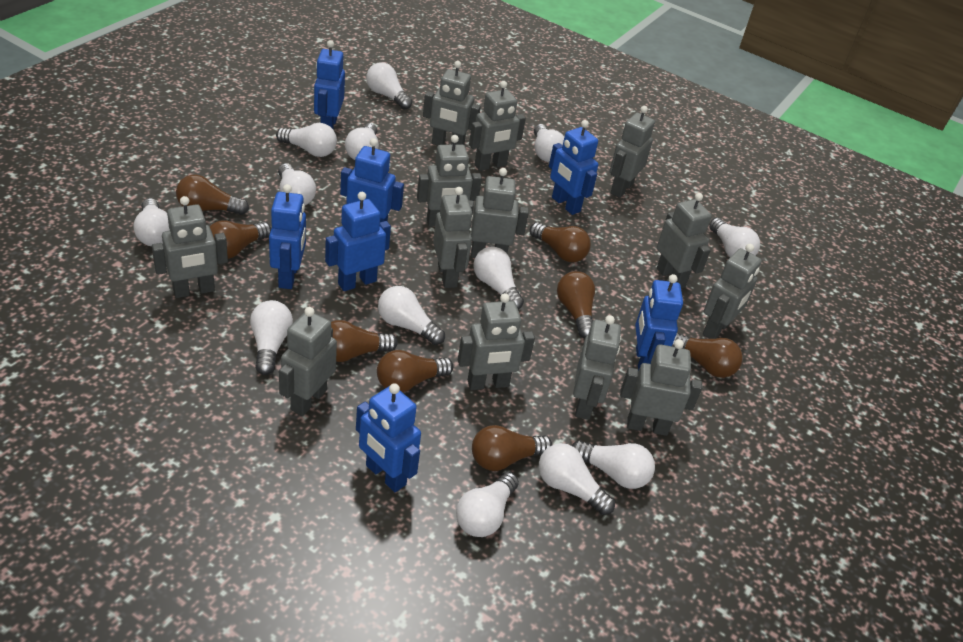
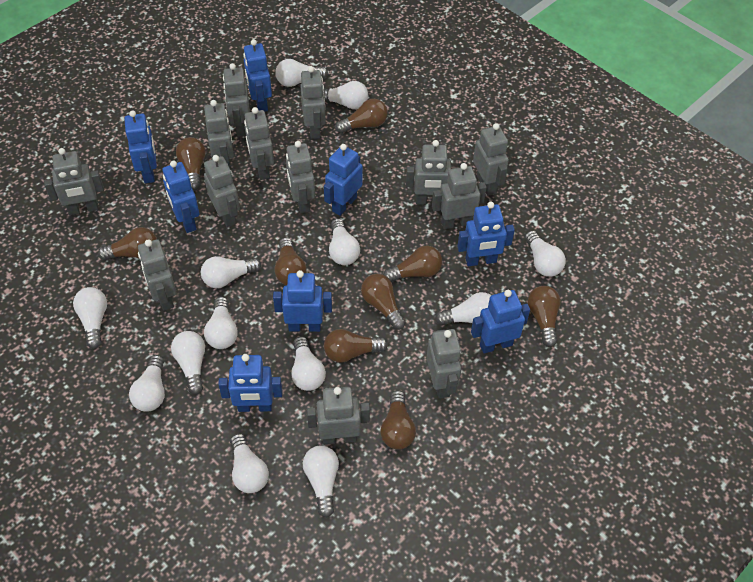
blue robot: 7 -> 8
brown light bulb: 8 -> 9

